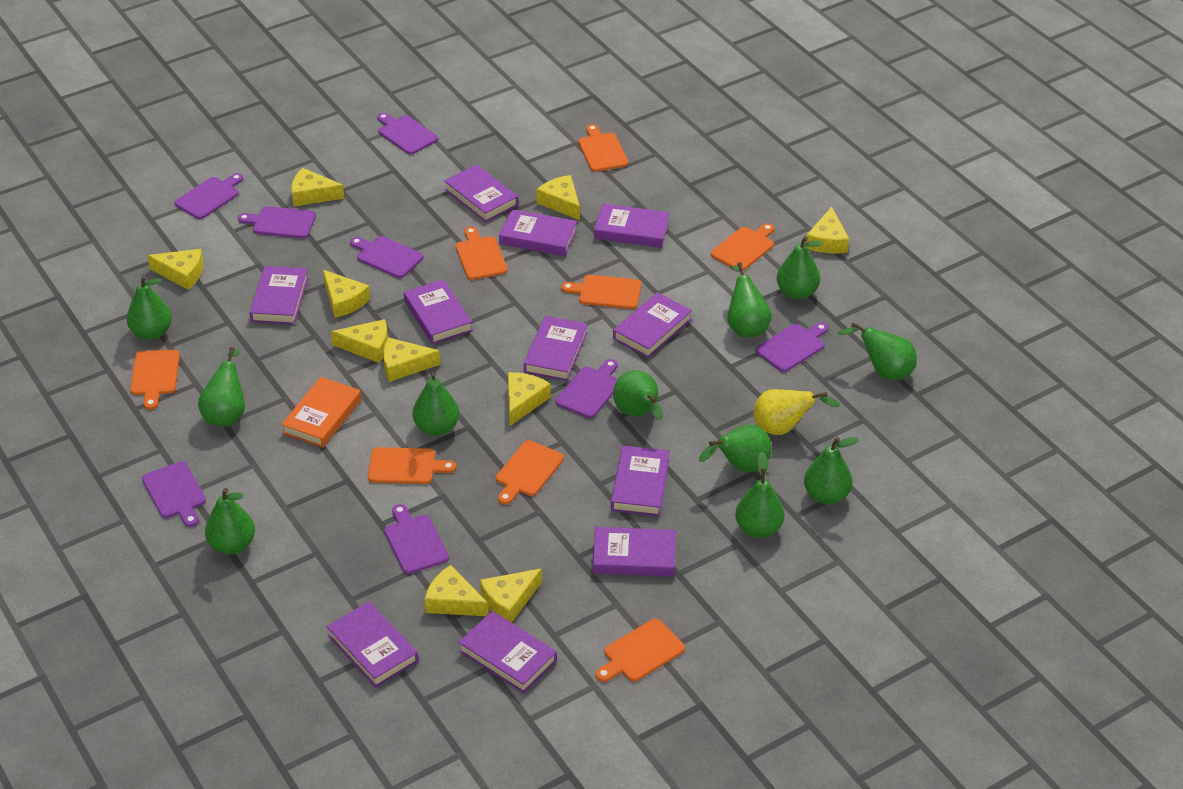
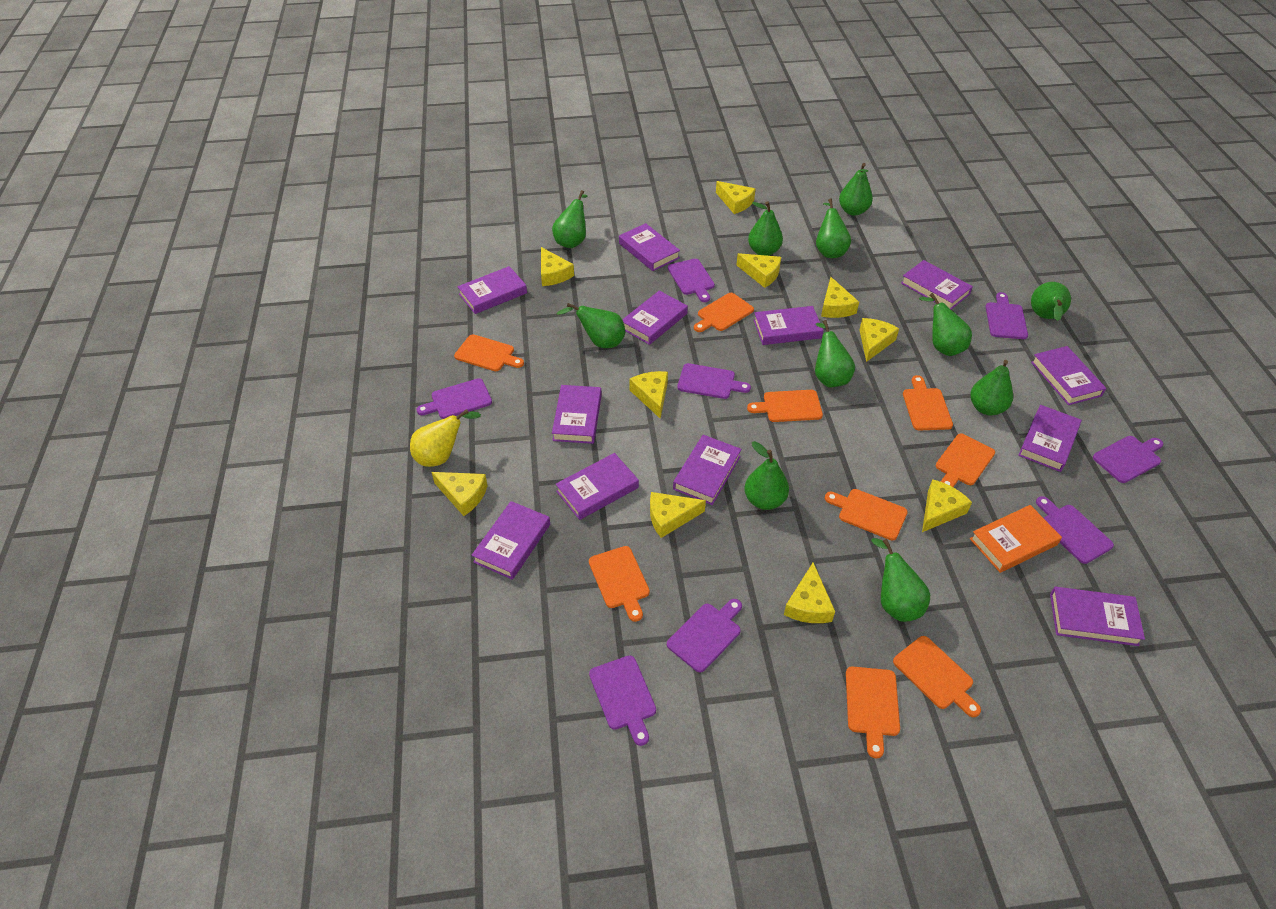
orange cutting board: 8 -> 9
purple book: 11 -> 12

